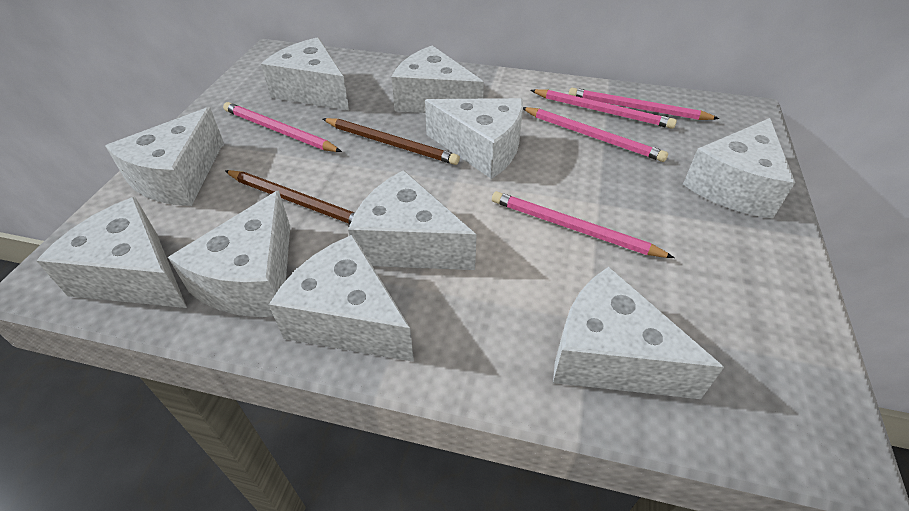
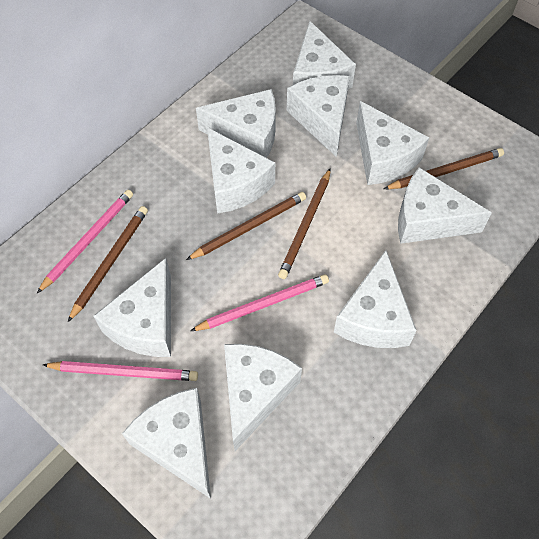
brown pencil: 2 -> 4
pink pencil: 5 -> 3

